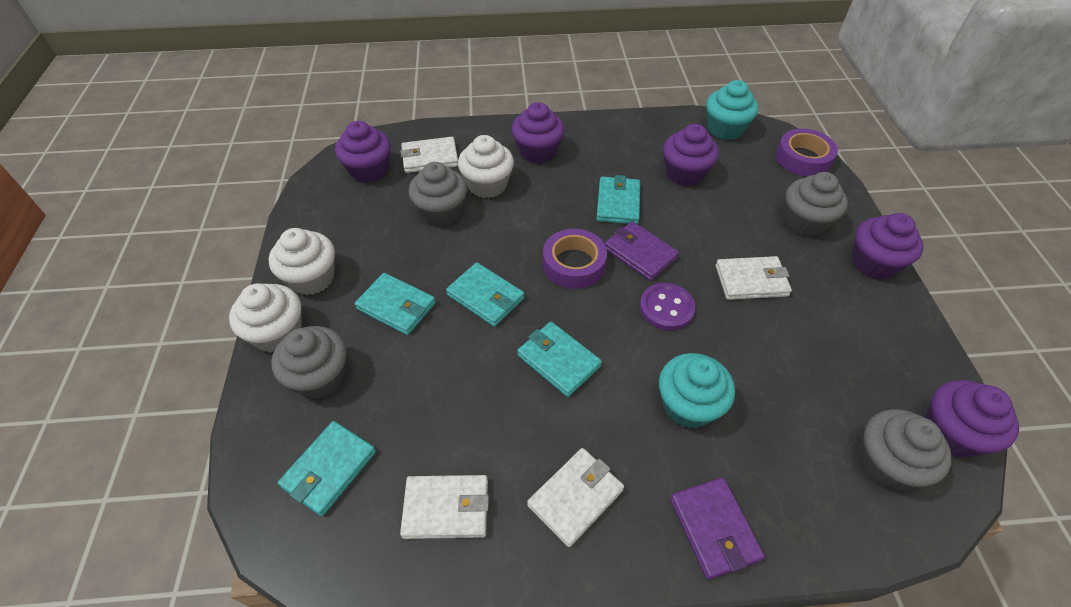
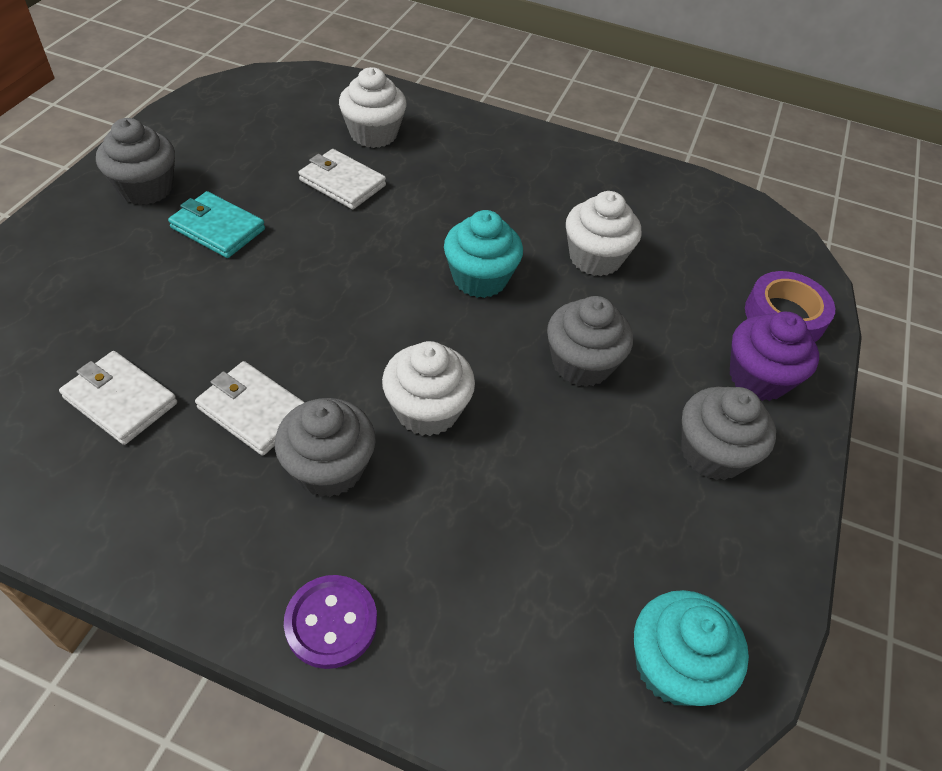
purple cupcake: 5 -> 1
purple tape: 2 -> 1
purple wallet: 2 -> 0
turquoise wallet: 5 -> 1
white wallet: 4 -> 3

